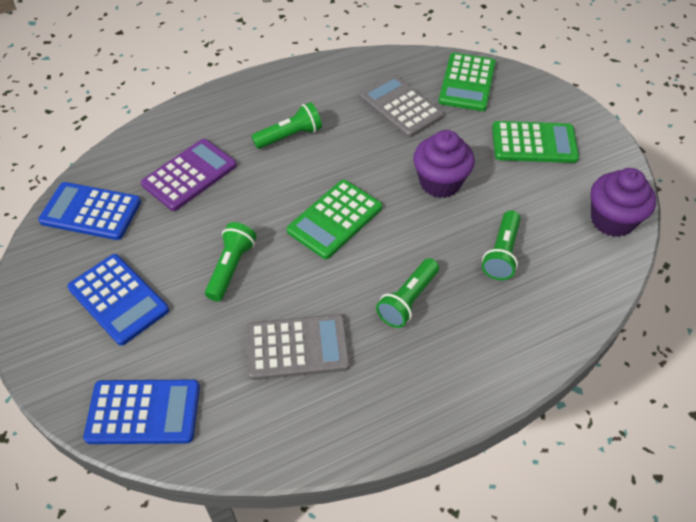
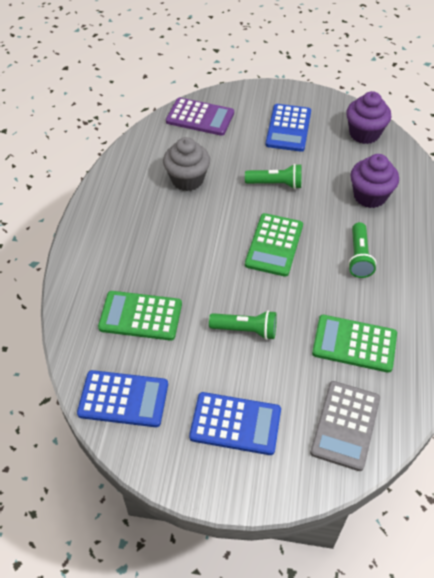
green flashlight: 4 -> 3
grey calculator: 2 -> 1
grey cupcake: 0 -> 1

